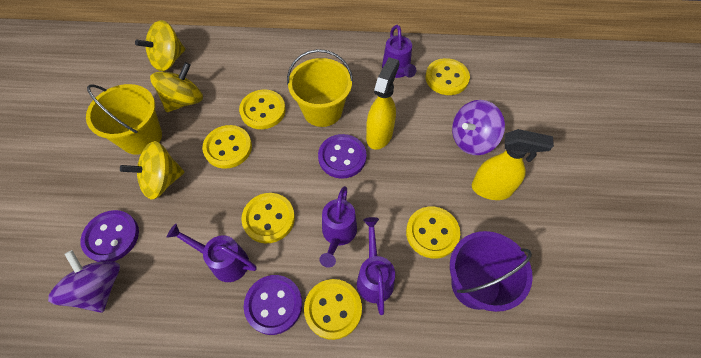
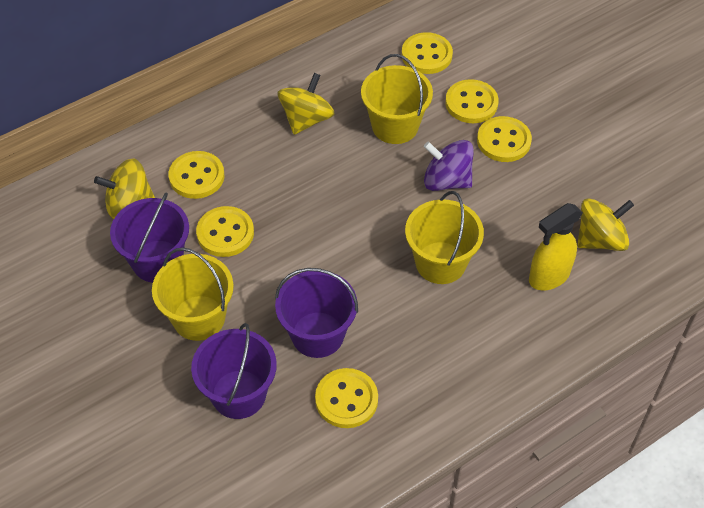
purple bucket: 1 -> 3
purple button: 3 -> 0
purple spinning top: 2 -> 1
purple watering can: 4 -> 0
yellow bucket: 2 -> 3
yellow spray bottle: 2 -> 1

